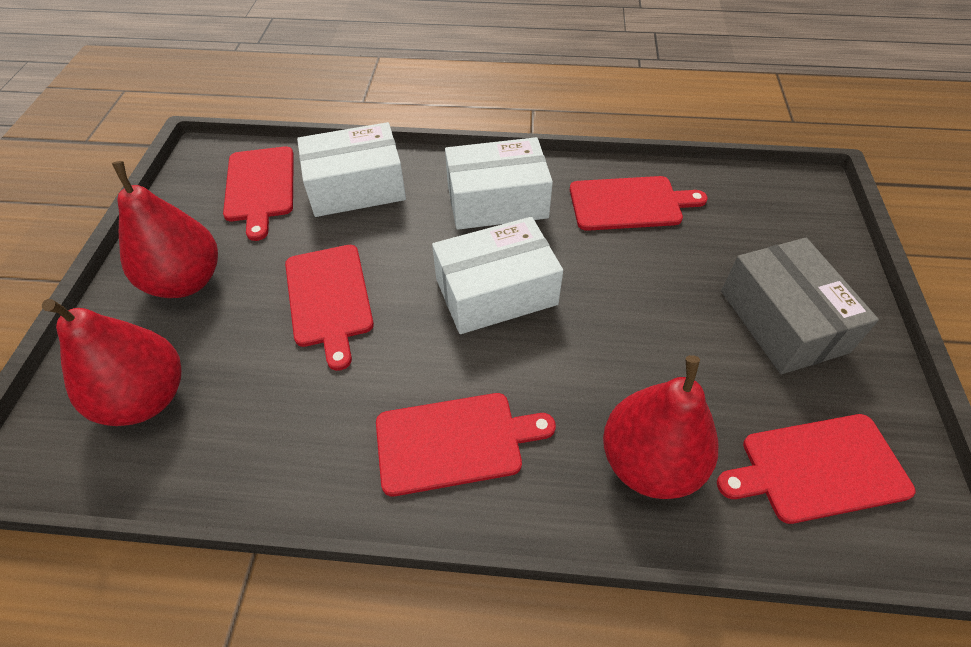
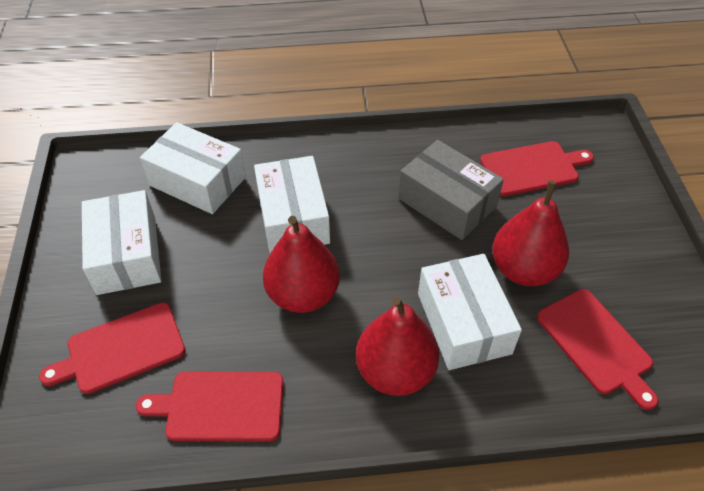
red cutting board: 5 -> 4
white box: 3 -> 4

